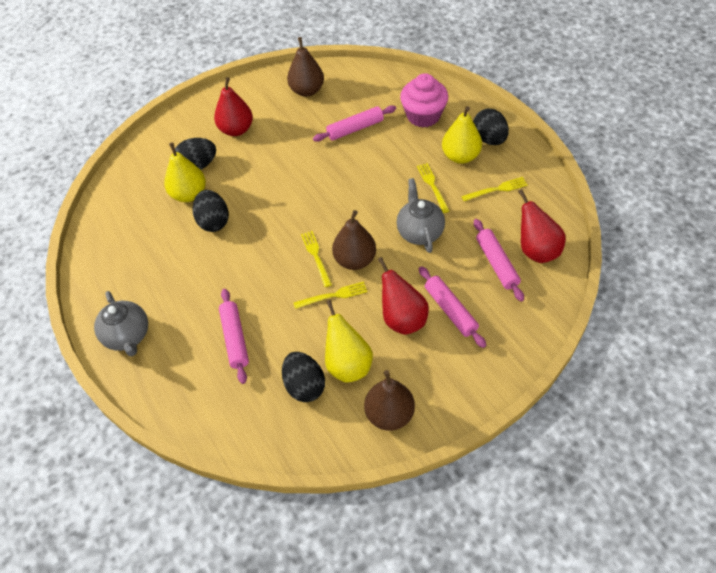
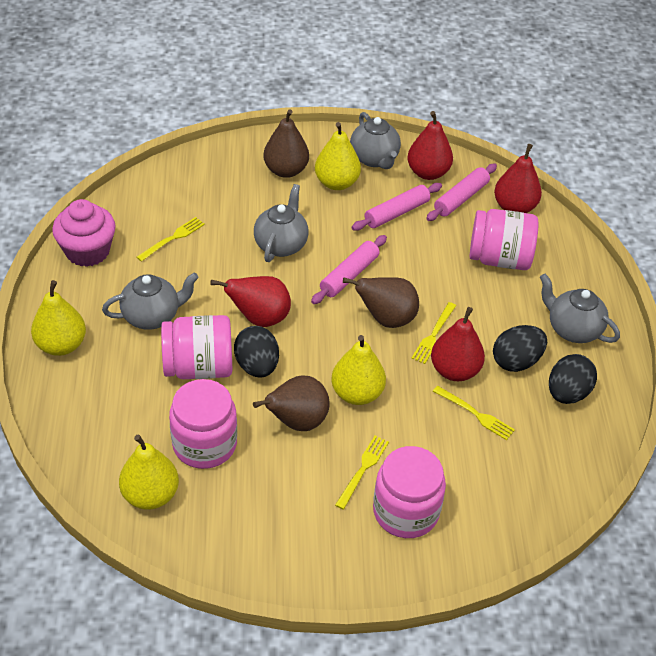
black egg: 4 -> 3
grey teapot: 2 -> 4
pink jar: 0 -> 4
pink rolling pin: 4 -> 3
red pear: 3 -> 4
yellow pear: 3 -> 4

